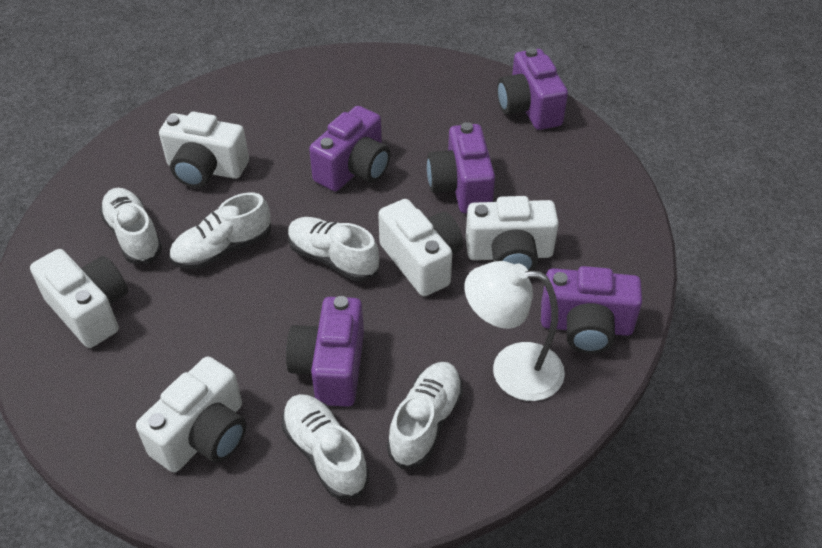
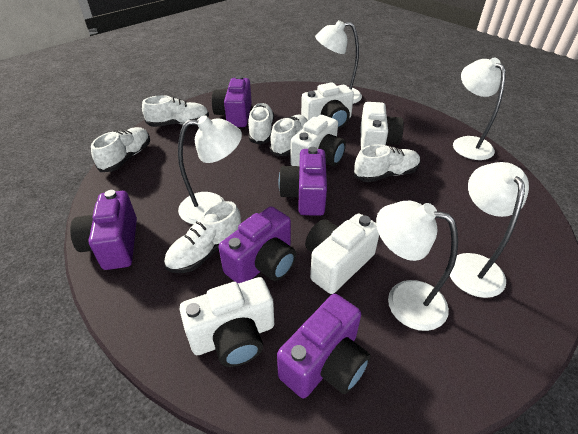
white lamp: 1 -> 5
white shoe: 5 -> 6

